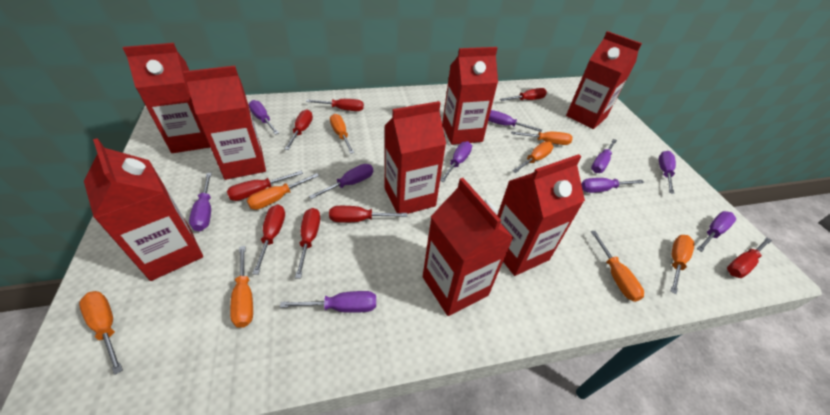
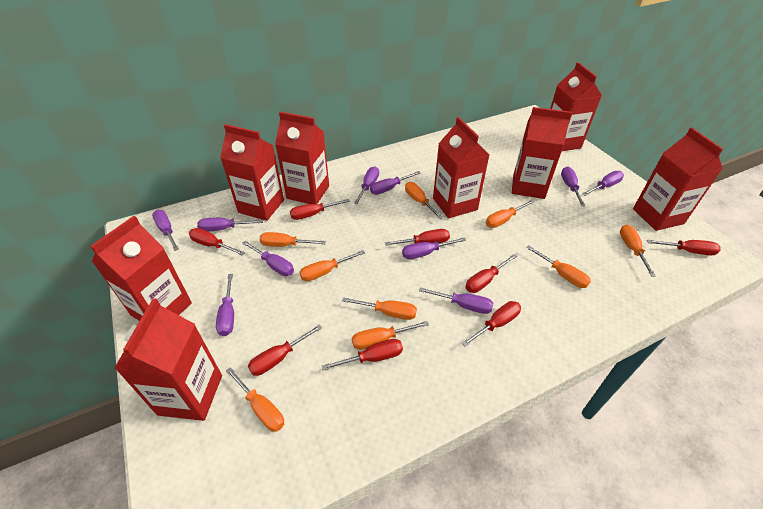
orange screwdriver: 8 -> 9

